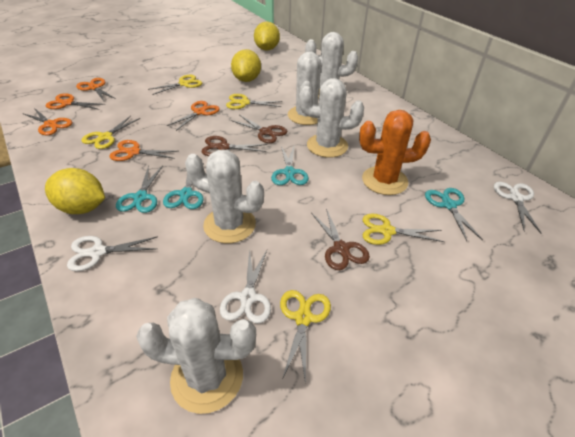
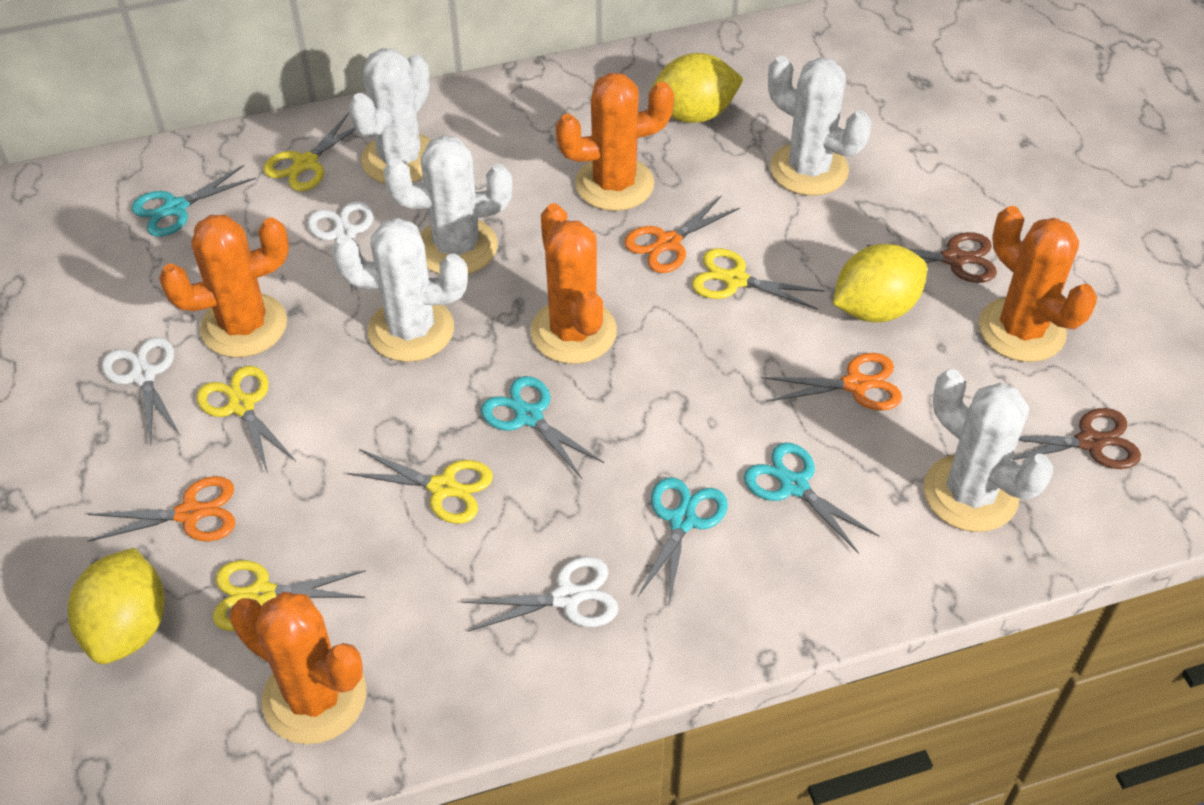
brown scissors: 3 -> 2
orange cactus: 1 -> 5
orange scissors: 5 -> 3

